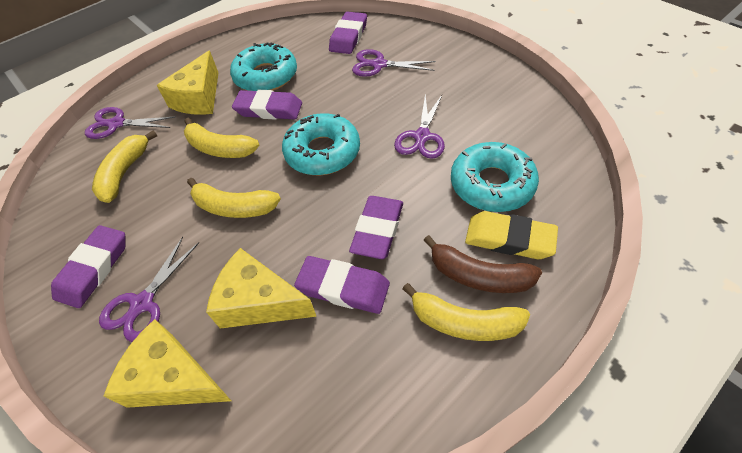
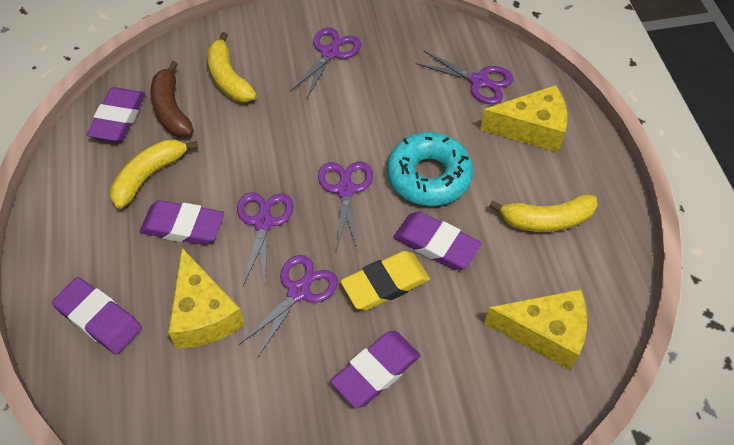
purple scissors: 4 -> 5
turquoise donut: 3 -> 1
yellow banana: 4 -> 3

